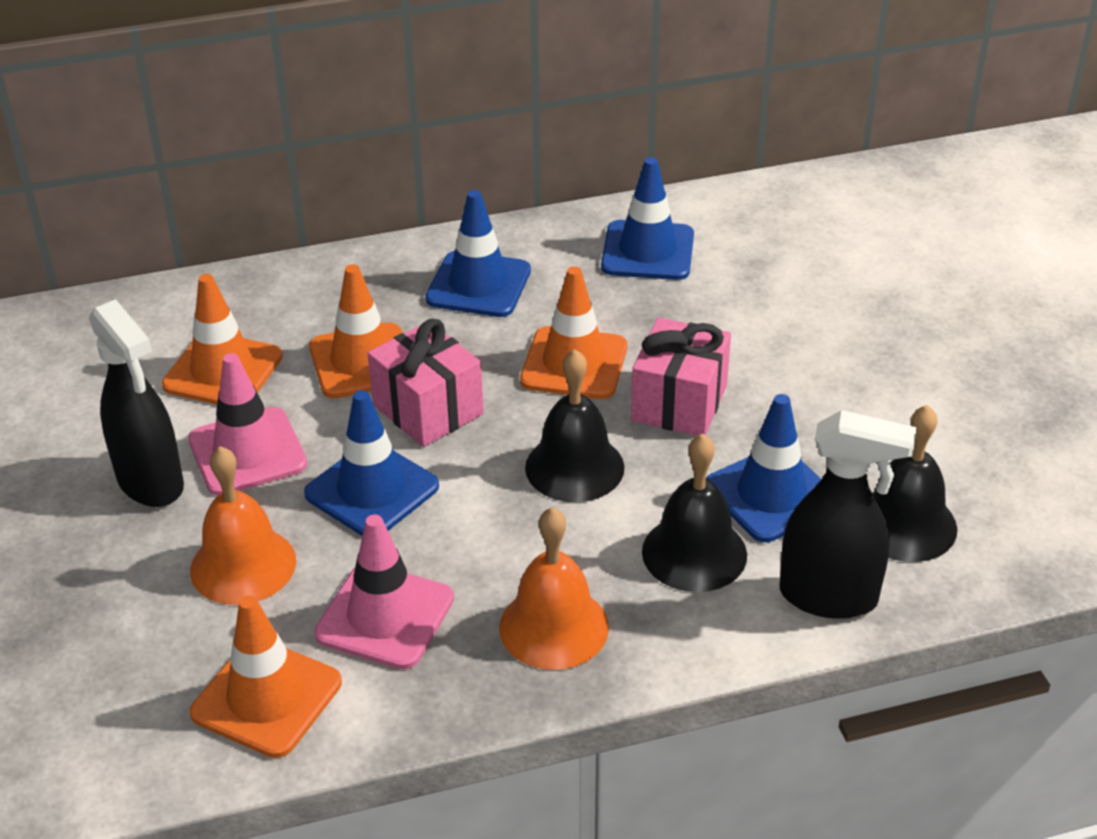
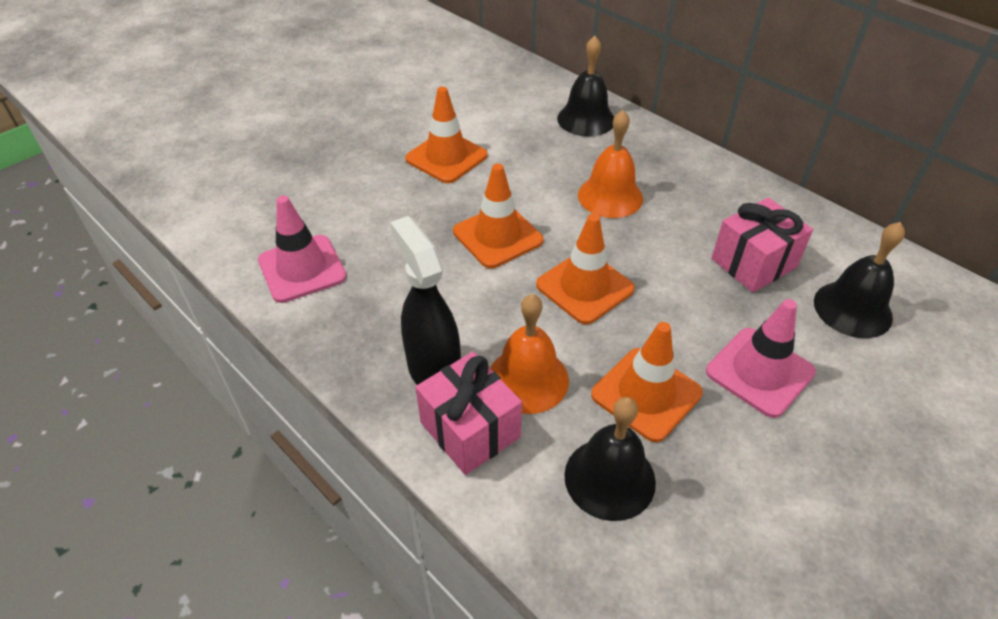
black spray bottle: 2 -> 1
blue traffic cone: 4 -> 0

